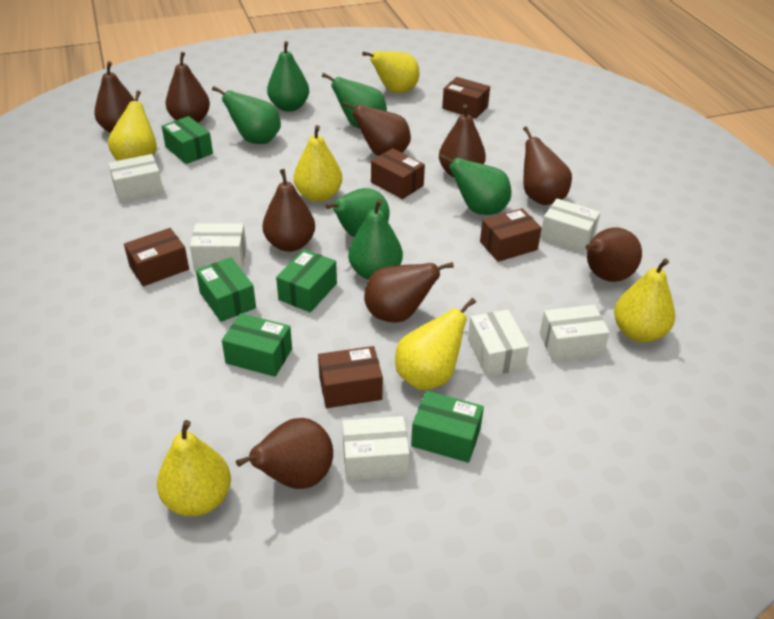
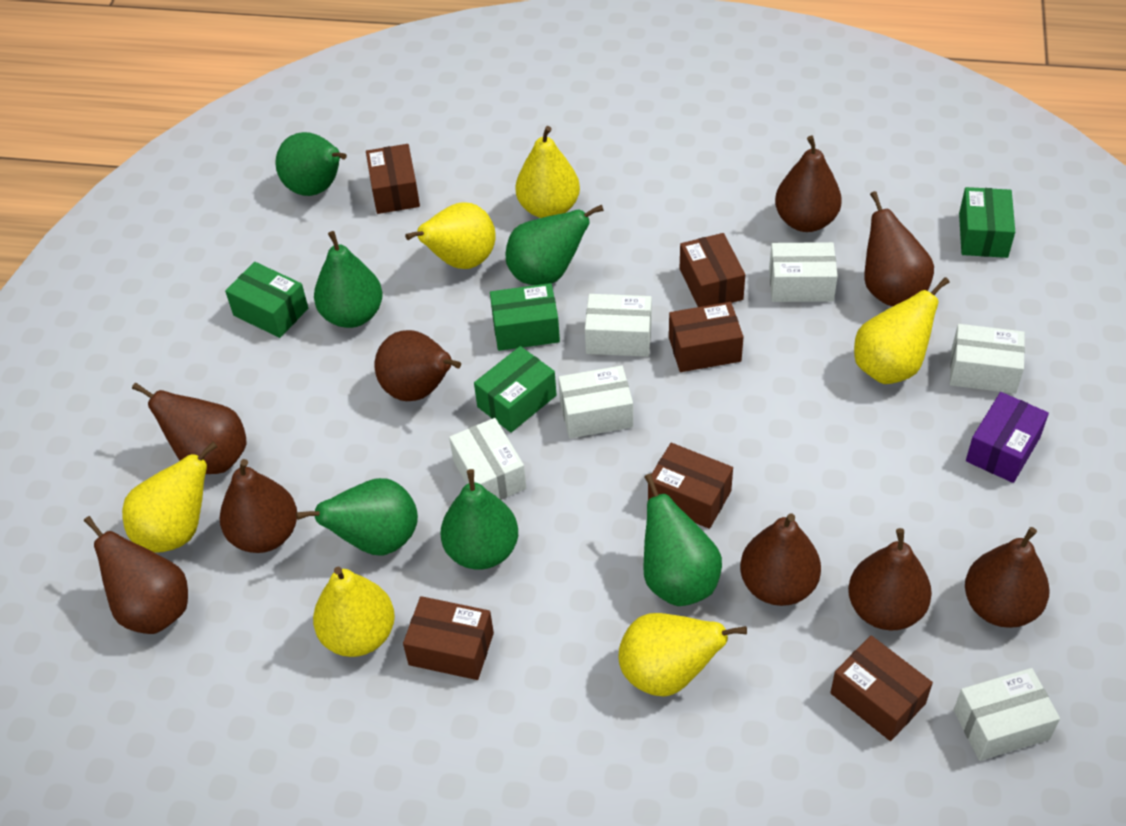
brown box: 5 -> 6
green box: 5 -> 4
purple box: 0 -> 1

